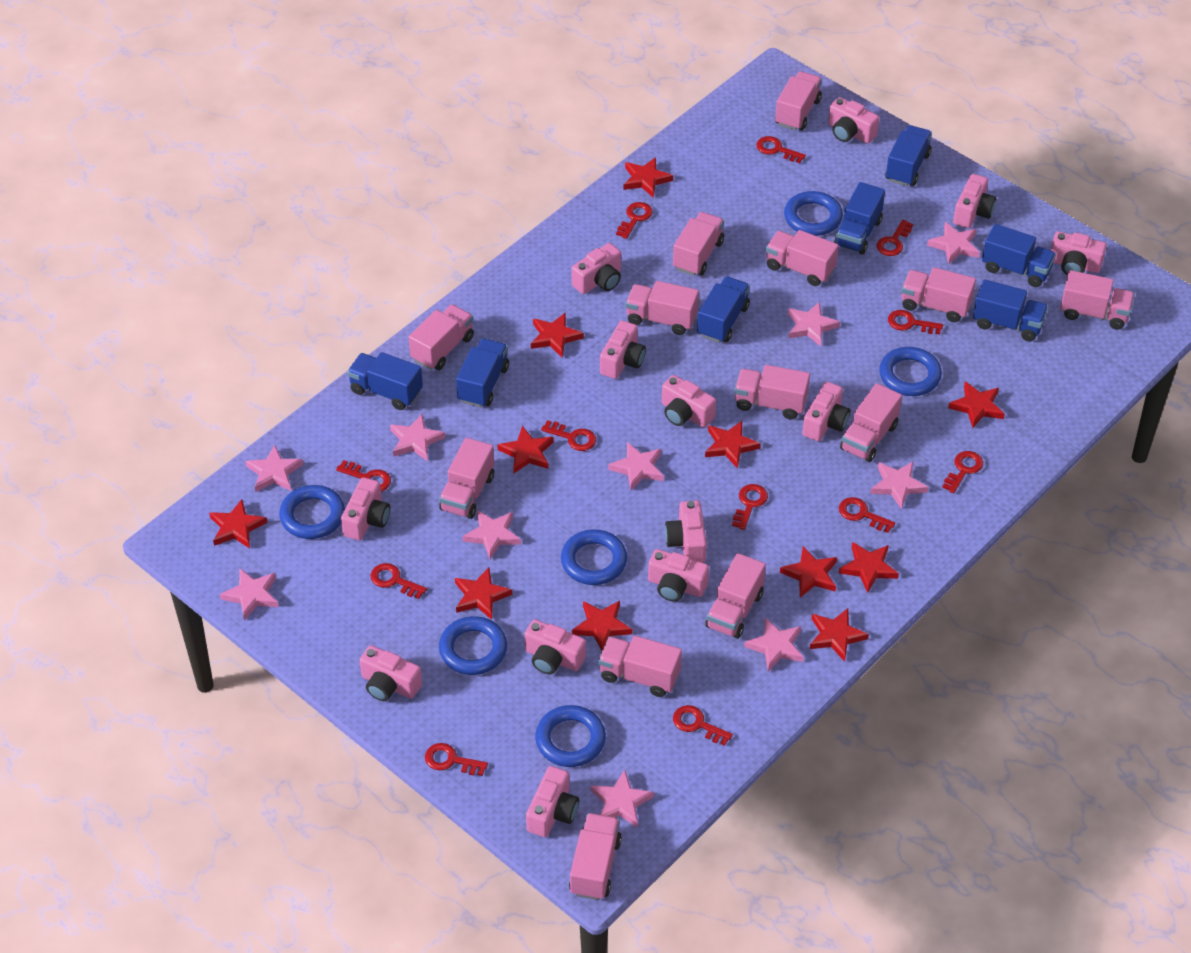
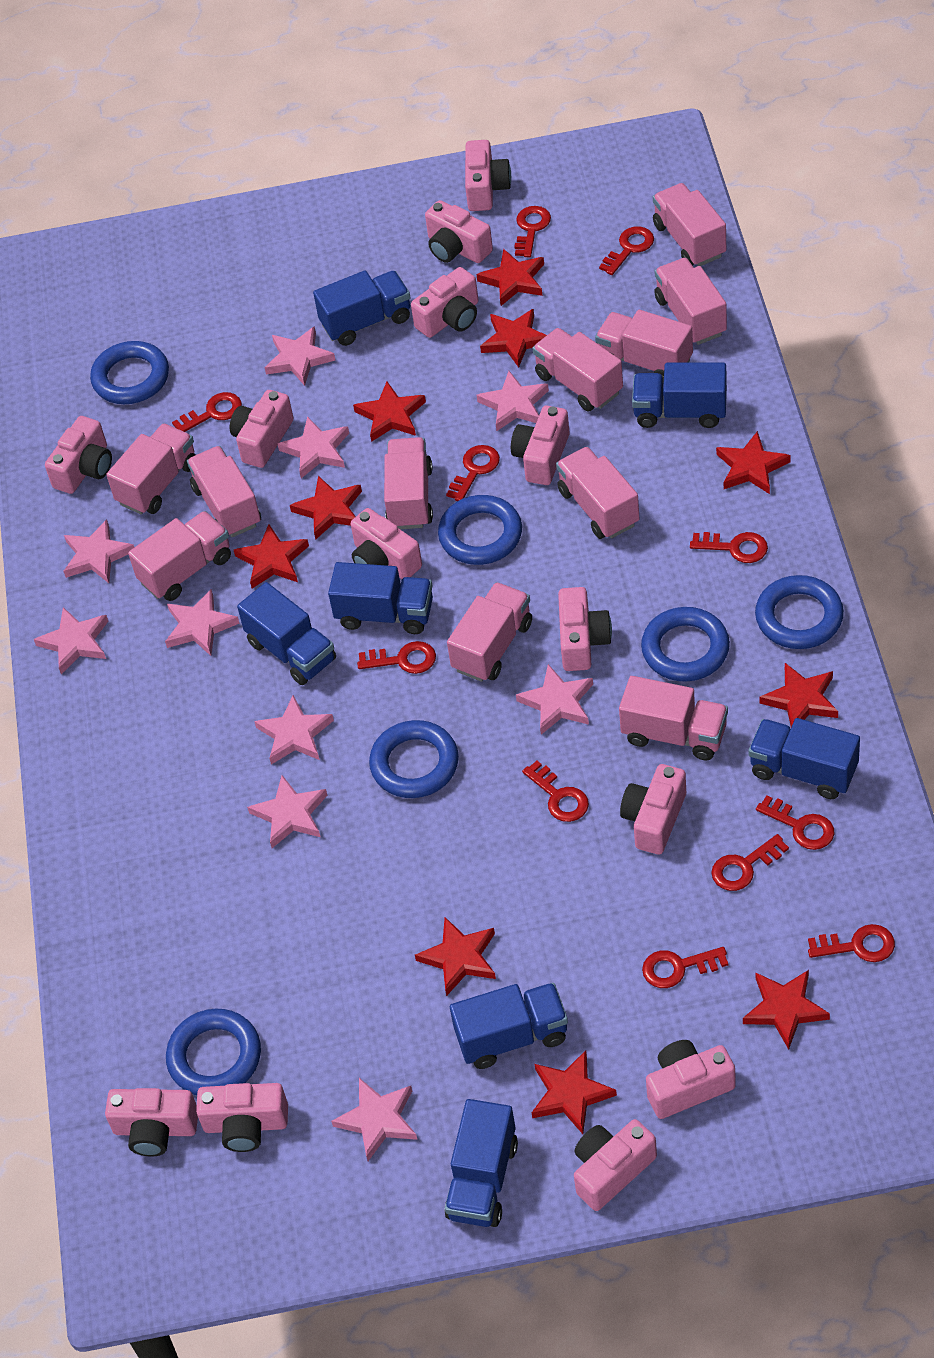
pink truck: 13 -> 11
red key: 12 -> 11
red star: 11 -> 10

